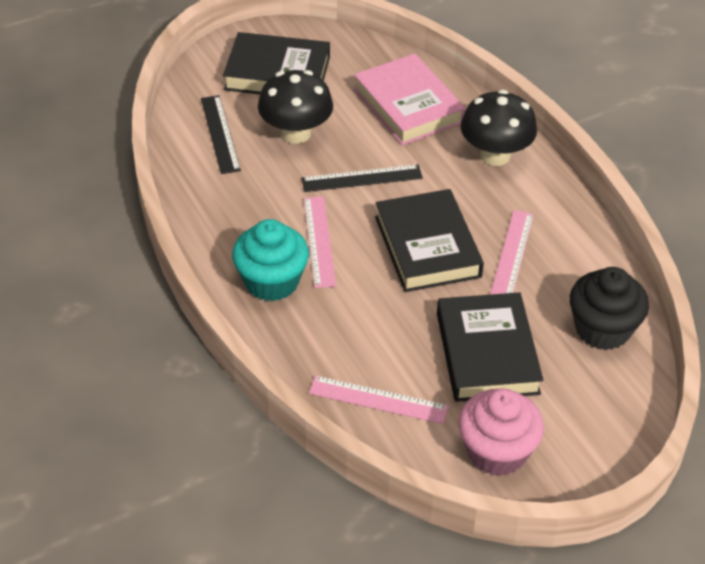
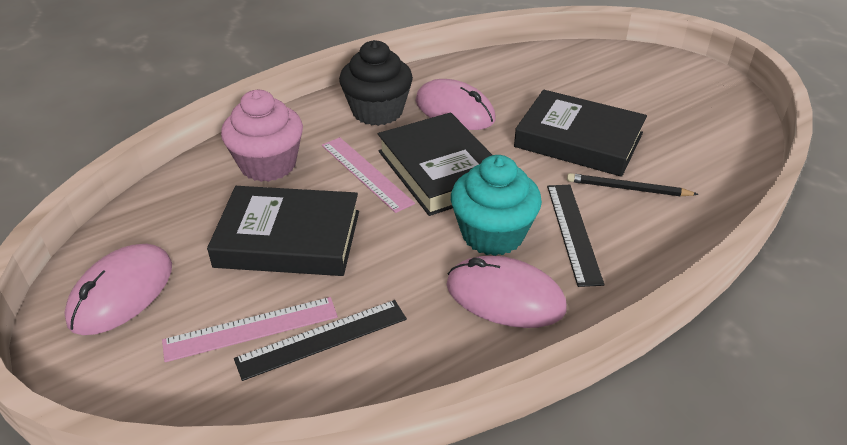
black mushroom: 2 -> 0
black pencil: 0 -> 1
pink book: 1 -> 0
pink mouse: 0 -> 3
pink ruler: 3 -> 2

